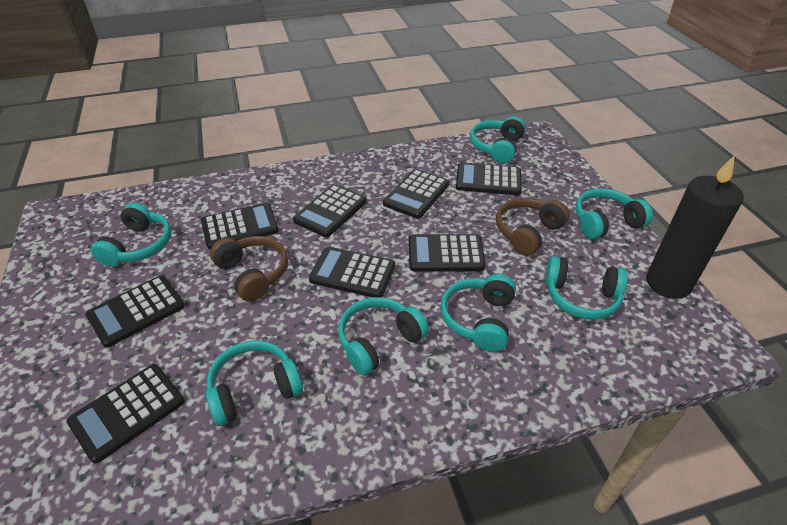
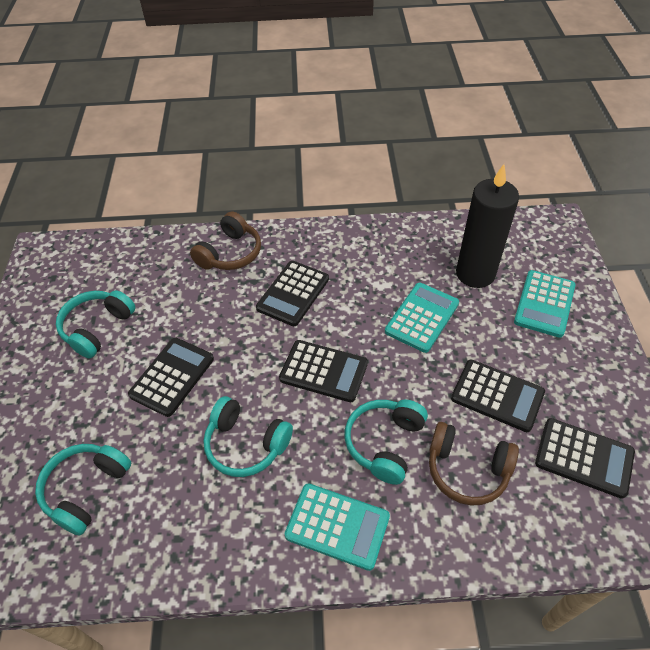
black calculator: 8 -> 5
turquoise calculator: 0 -> 3
turquoise headphones: 7 -> 4

